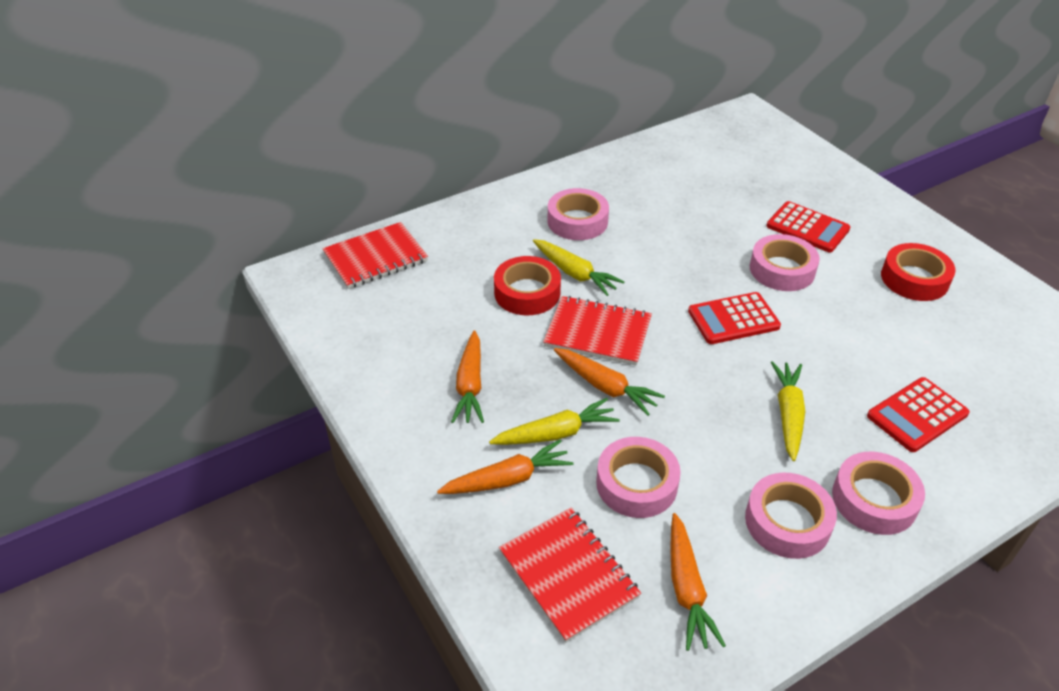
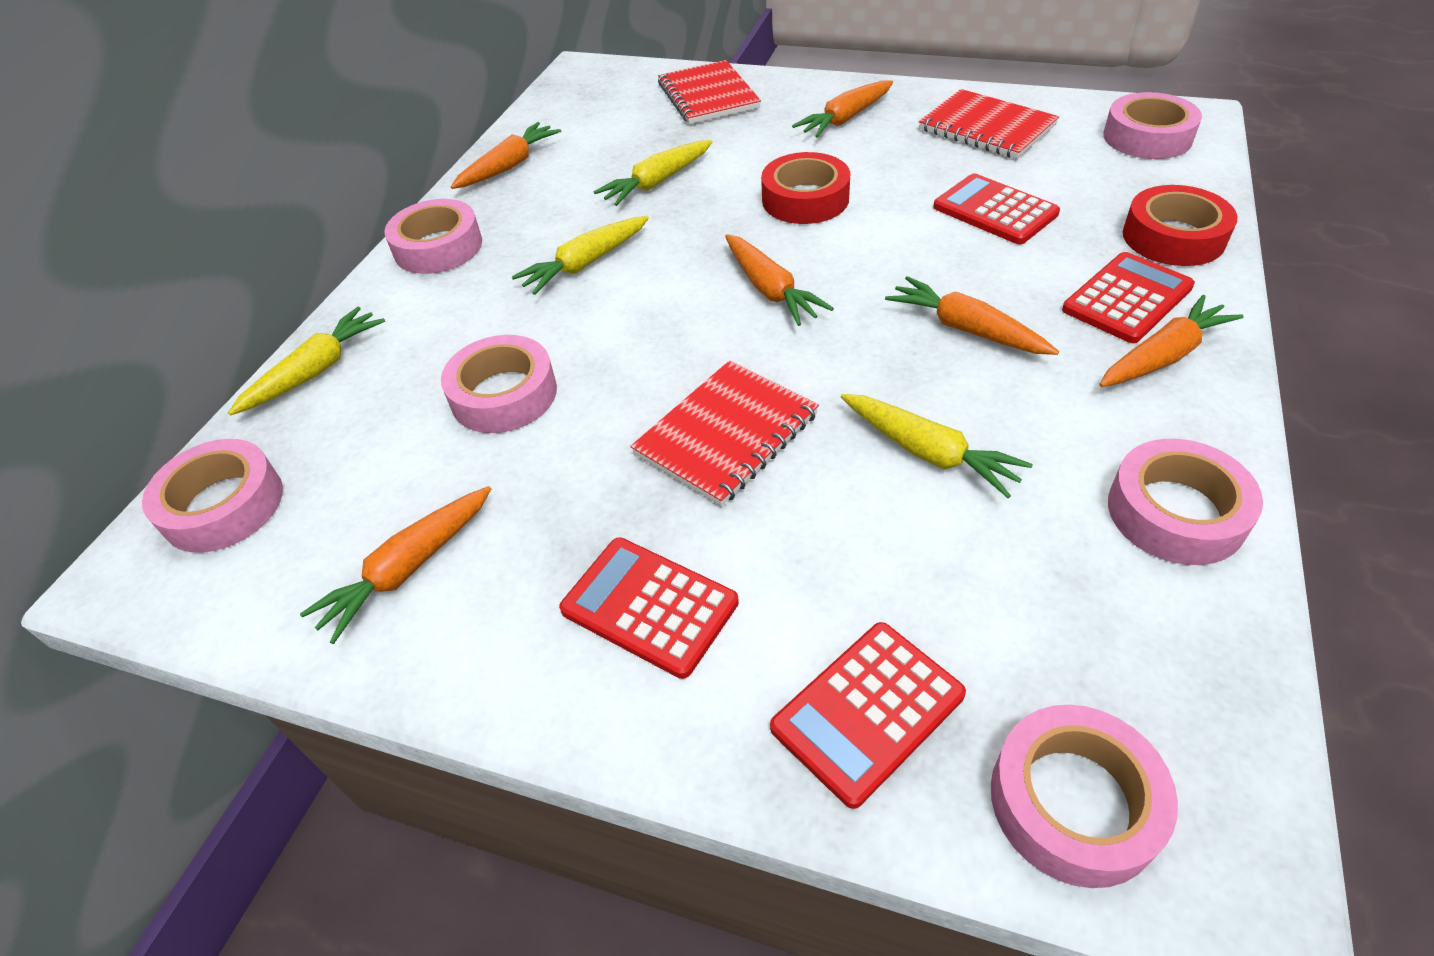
orange carrot: 4 -> 6
pink tape: 5 -> 6
red calculator: 3 -> 4
yellow carrot: 3 -> 4

